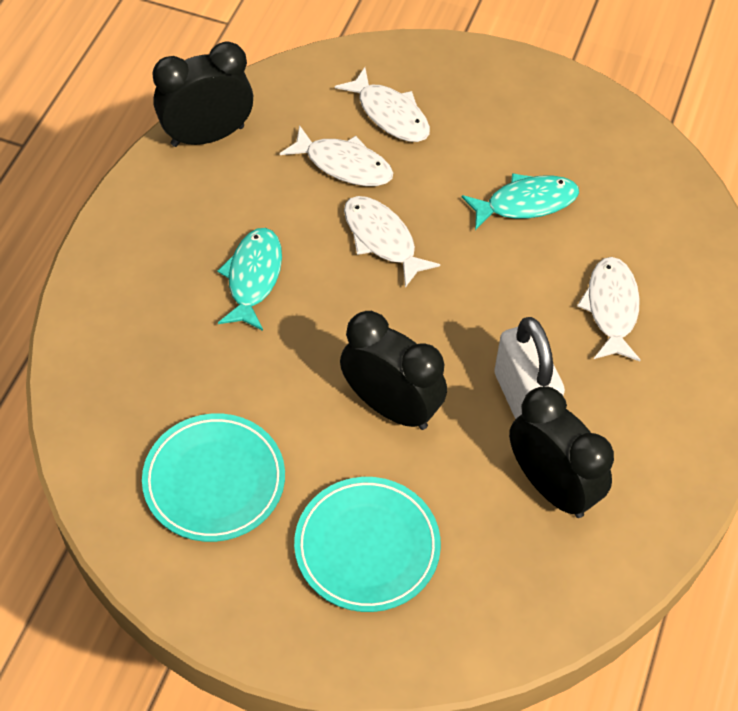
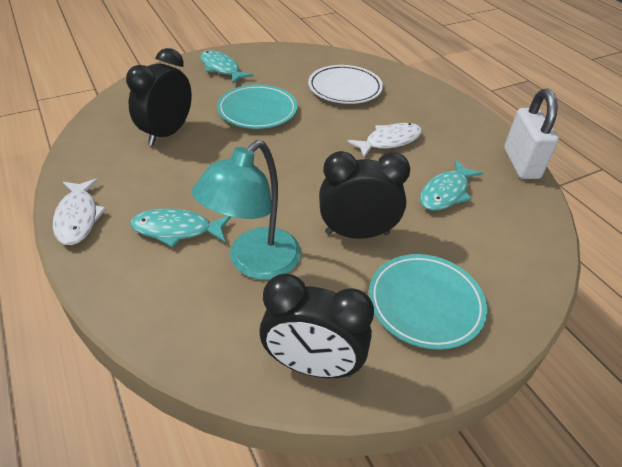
turquoise fish: 2 -> 3
turquoise lamp: 0 -> 1
white fish: 4 -> 2
white plate: 0 -> 1

